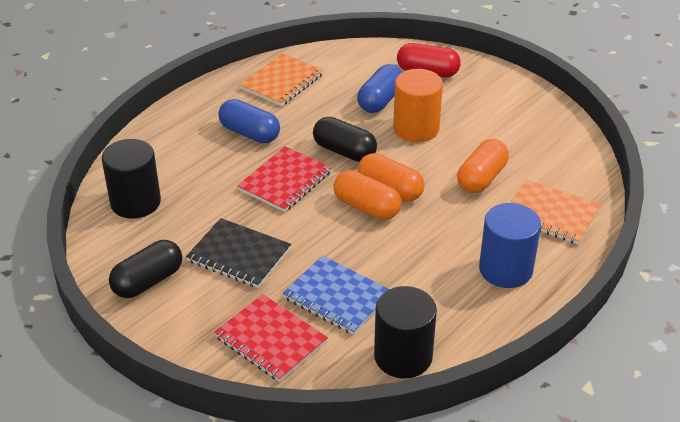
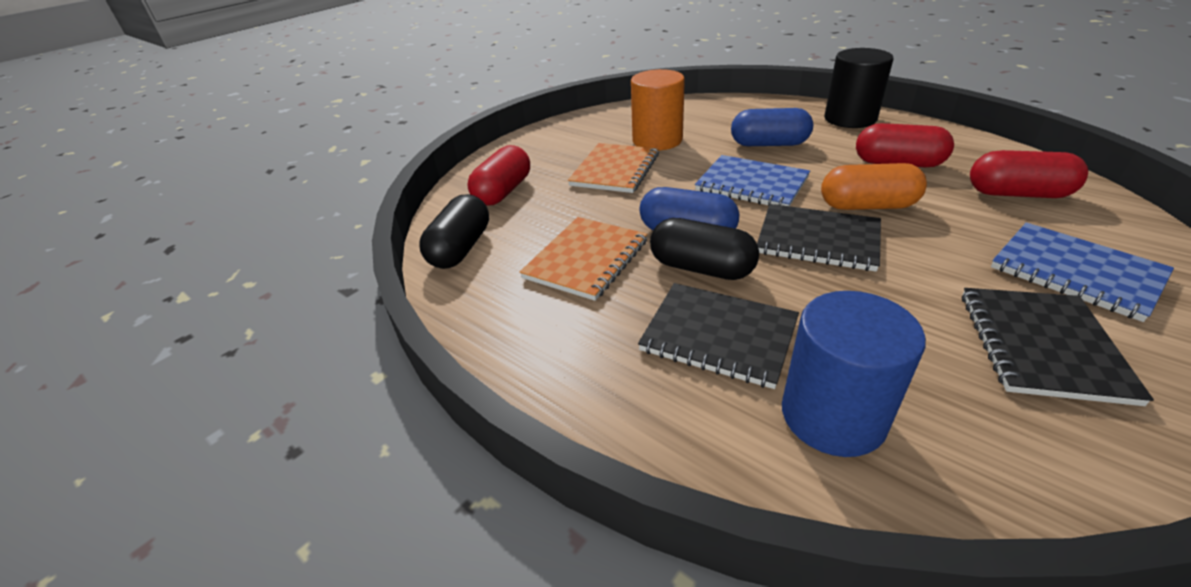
black cylinder: 2 -> 1
black notebook: 1 -> 3
blue notebook: 1 -> 2
orange capsule: 3 -> 1
red capsule: 1 -> 3
red notebook: 2 -> 0

